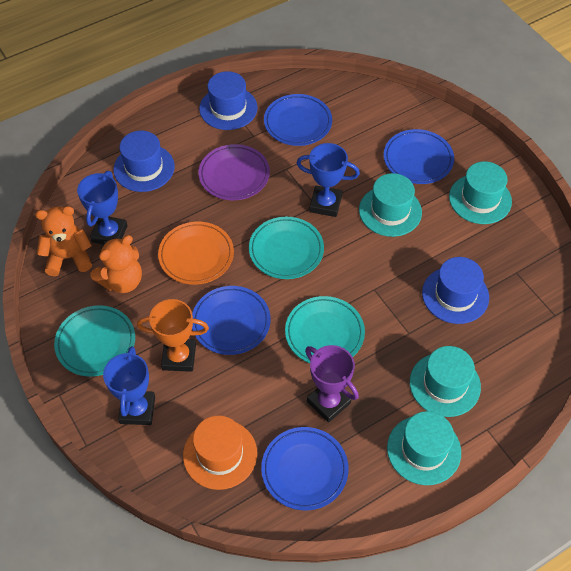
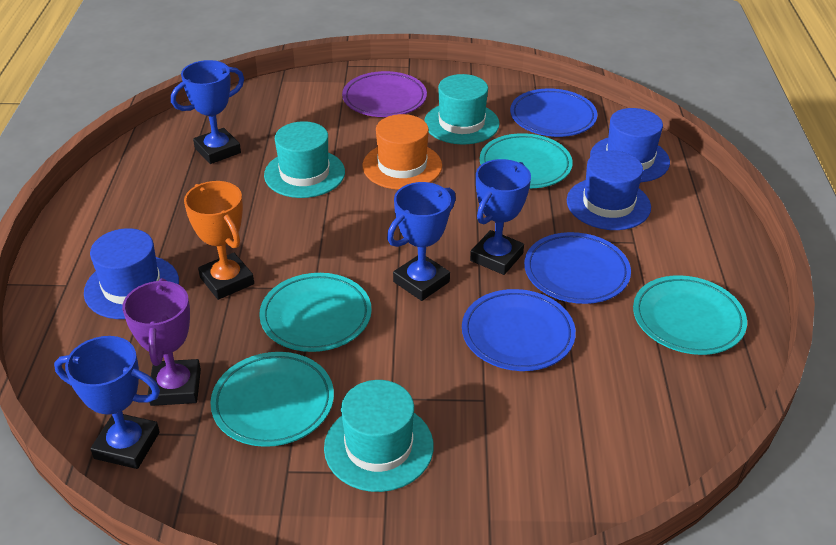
blue plate: 4 -> 3
blue trophy: 3 -> 4
orange plate: 1 -> 0
orange teddy bear: 2 -> 0
turquoise hat: 4 -> 3
turquoise plate: 3 -> 4

